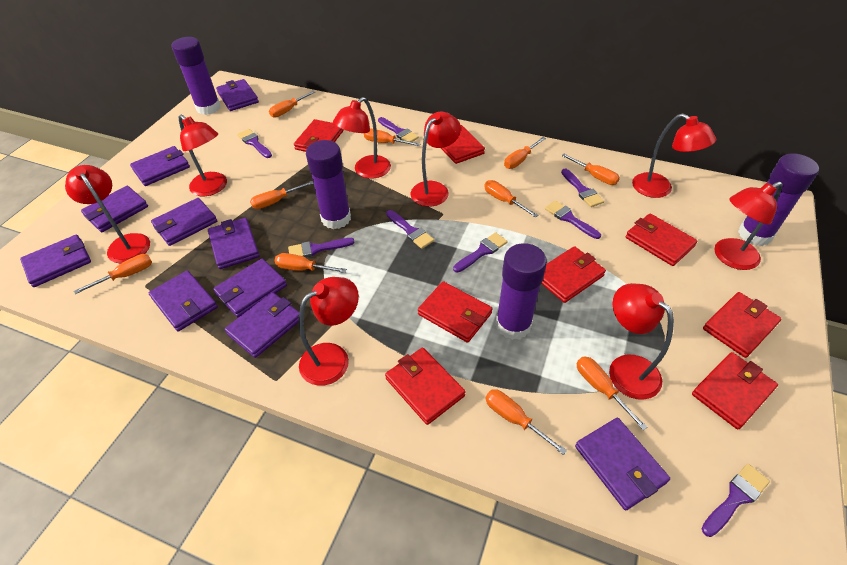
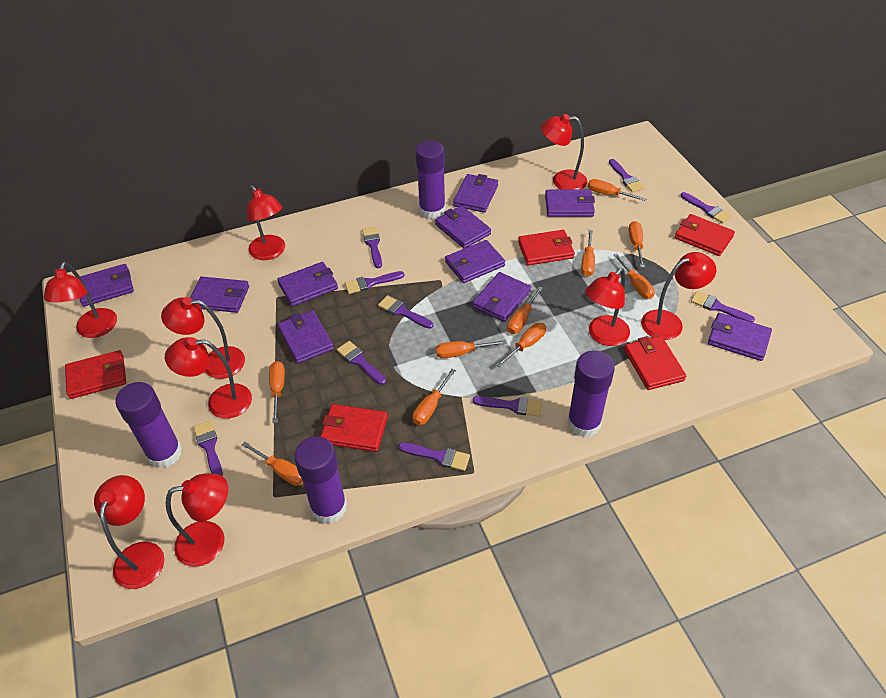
purple brush: 8 -> 10
red lamp: 8 -> 9
red wallet: 8 -> 5

